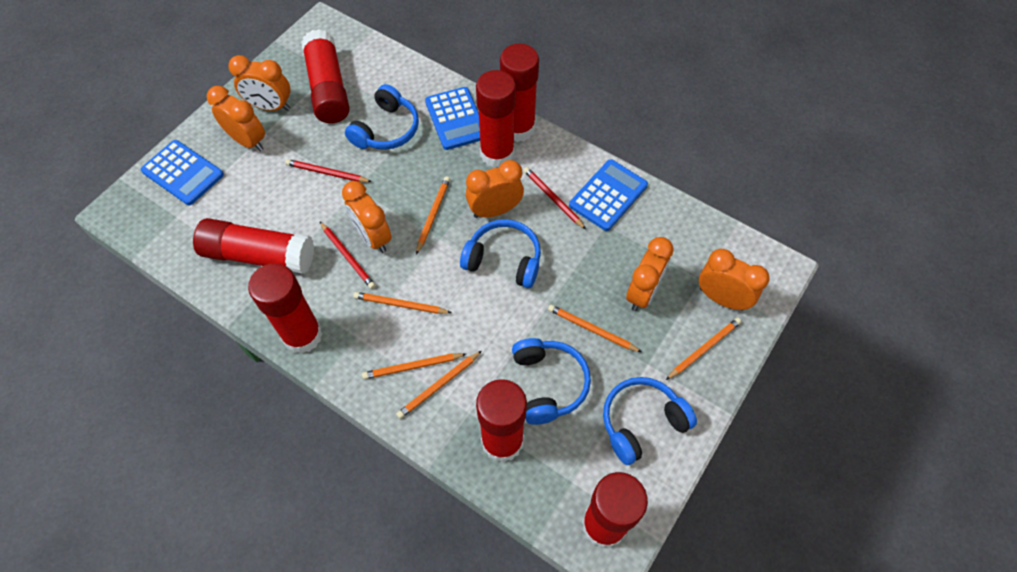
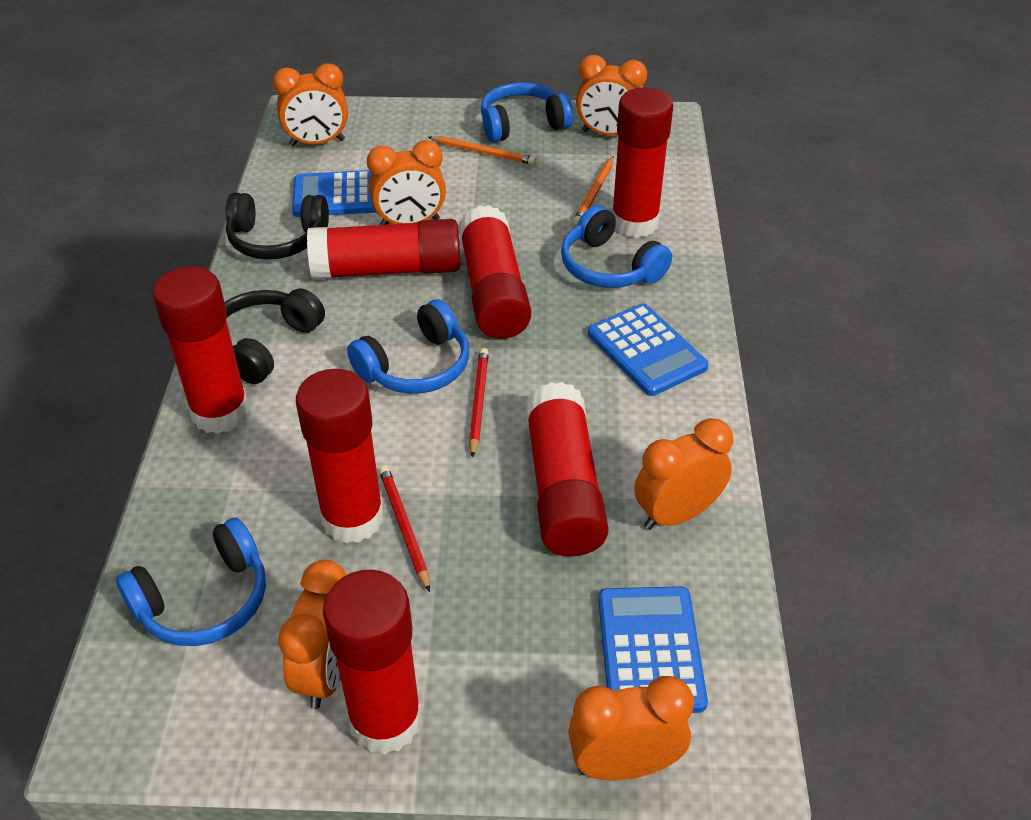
black headphones: 0 -> 2
orange pencil: 6 -> 2
red pencil: 3 -> 2

